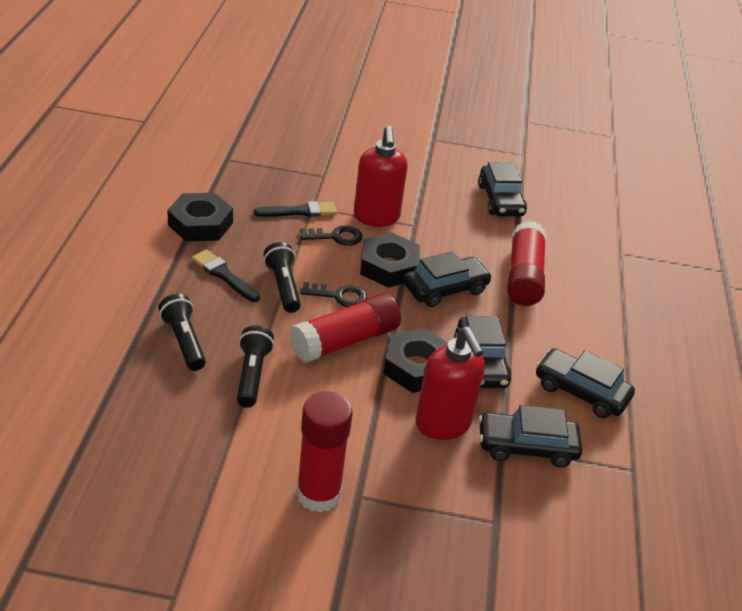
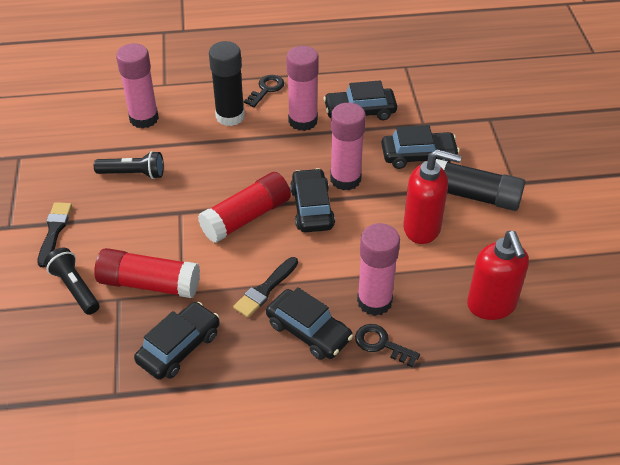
black flashlight: 3 -> 2
black glue stick: 0 -> 2
black nut: 3 -> 0
pink glue stick: 0 -> 4
red glue stick: 3 -> 2

